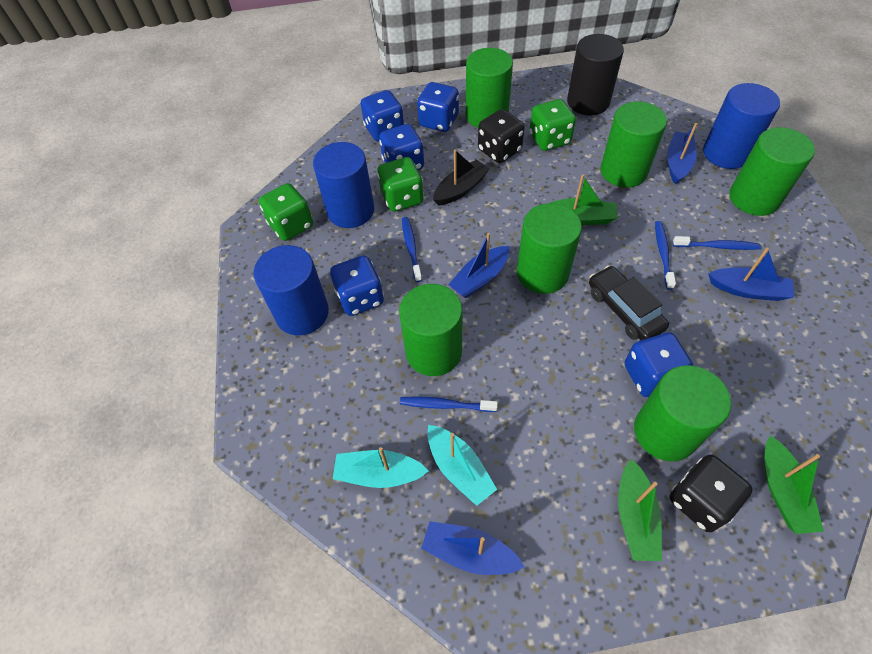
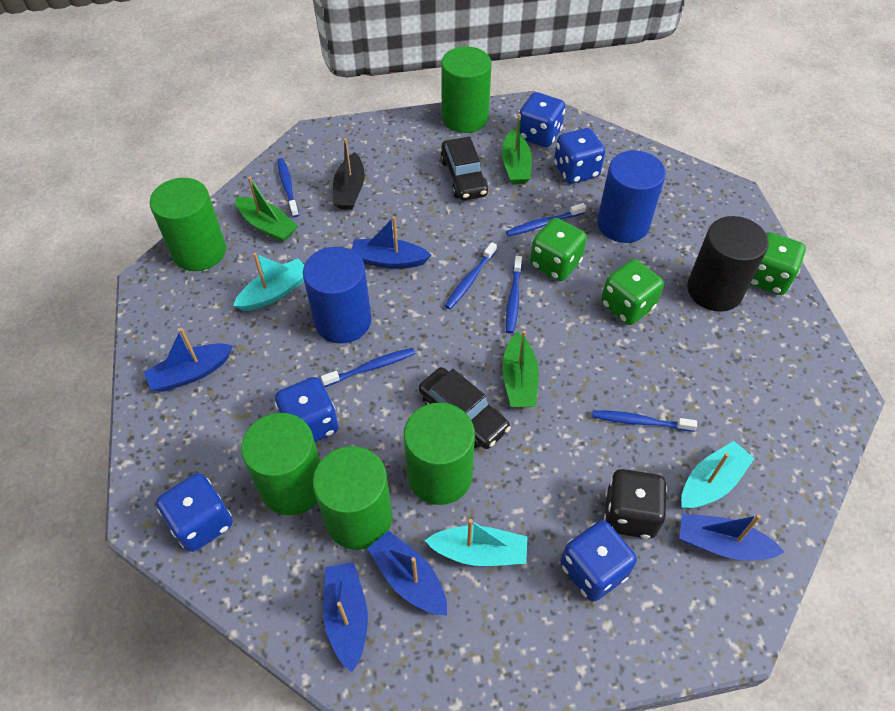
black car: 1 -> 2
black dice: 2 -> 1
blue boat: 4 -> 5
blue cylinder: 3 -> 2
blue toothbrush: 4 -> 6
green cylinder: 6 -> 5
turquoise boat: 2 -> 3

